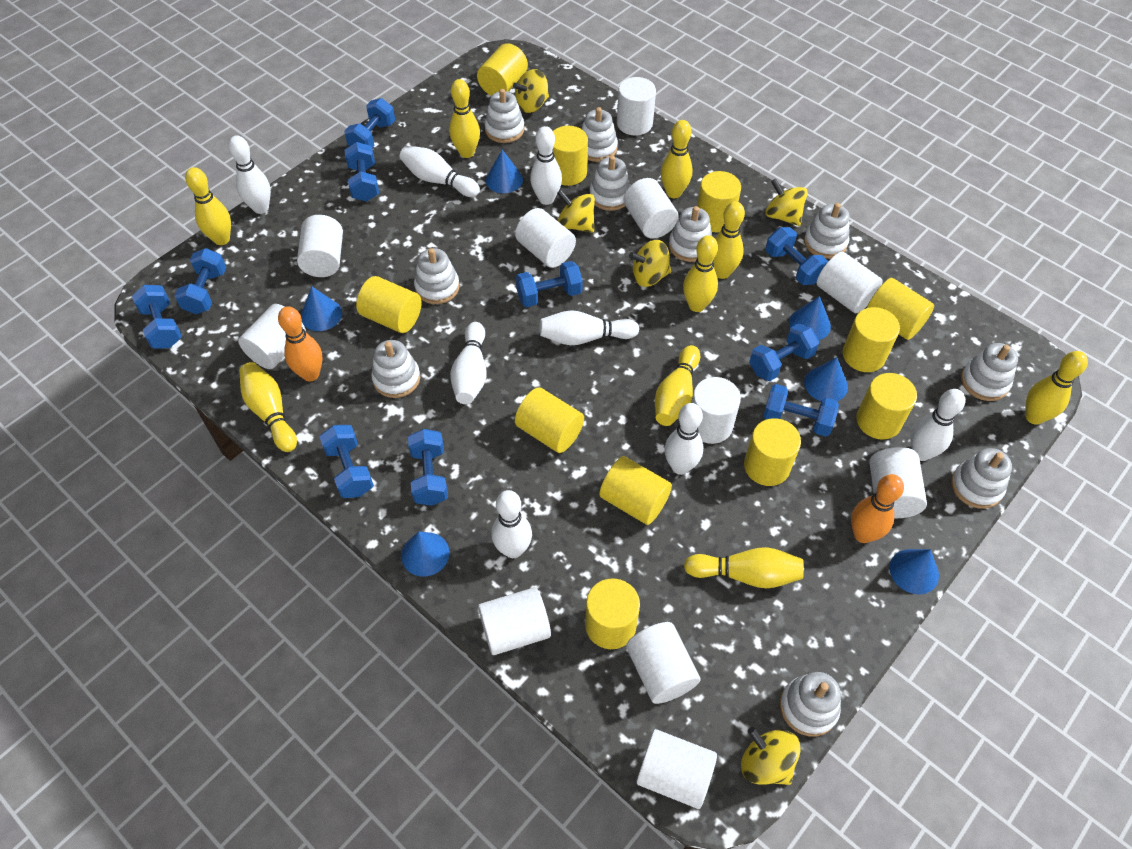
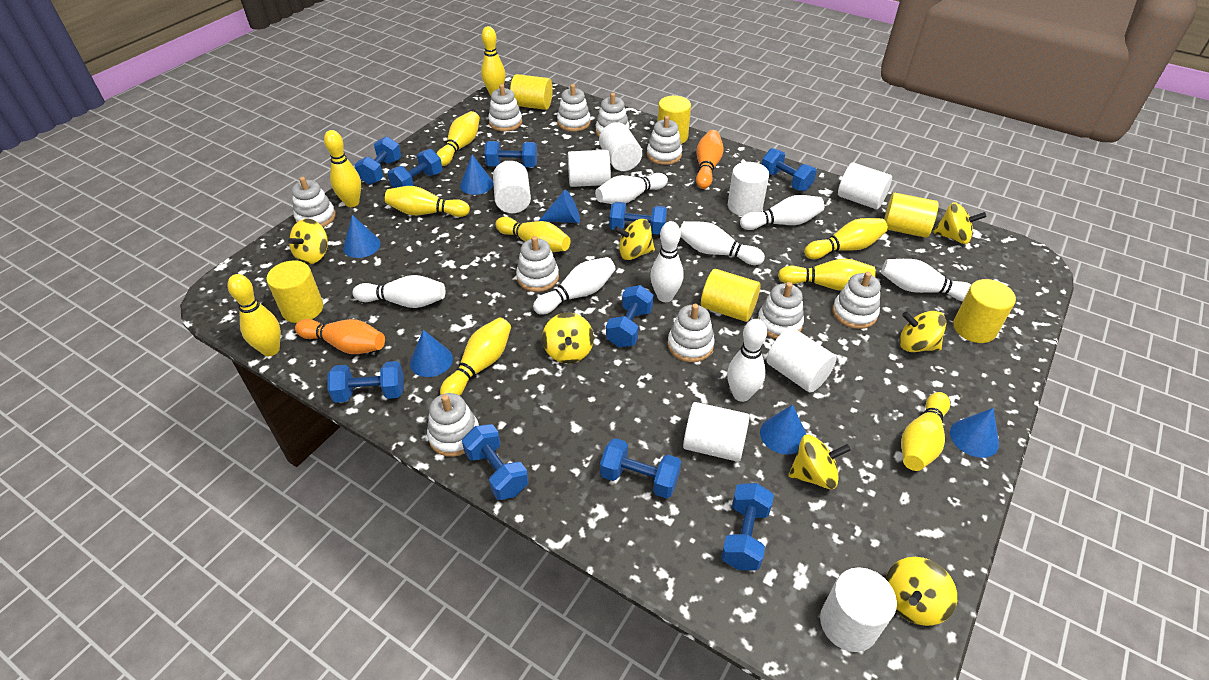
white cylinder: 11 -> 8
yellow bowling pin: 9 -> 10
yellow cylinder: 11 -> 6
yellow spinning top: 5 -> 7

